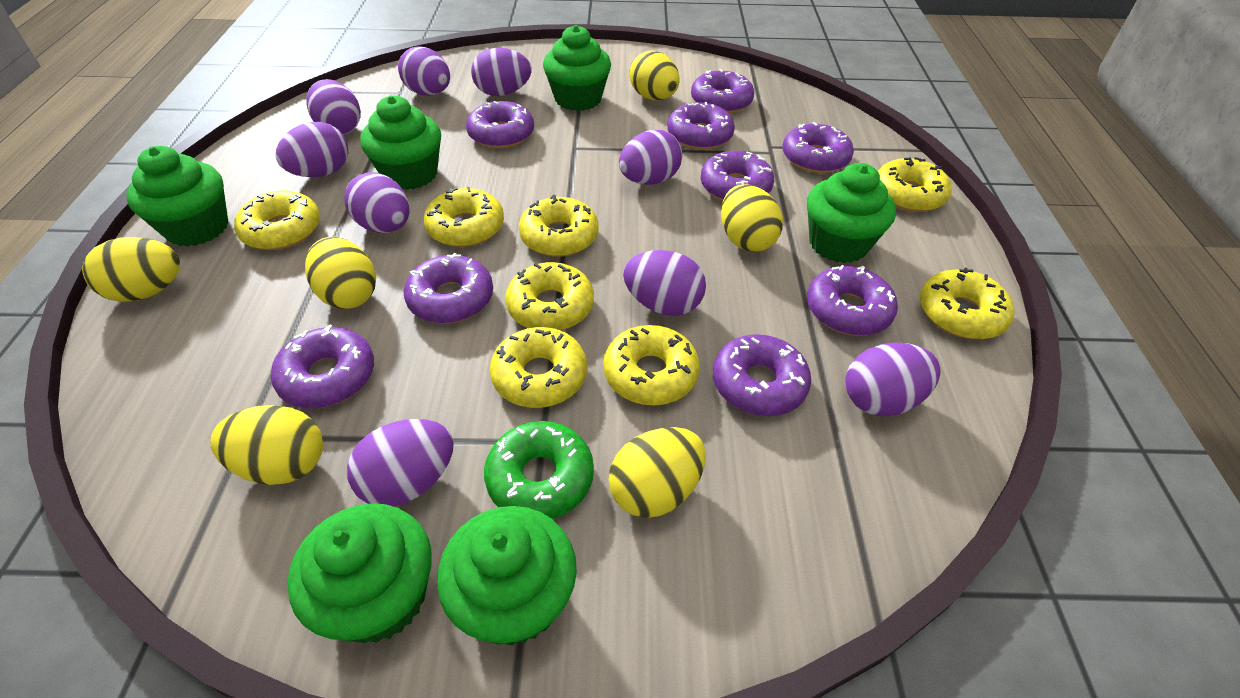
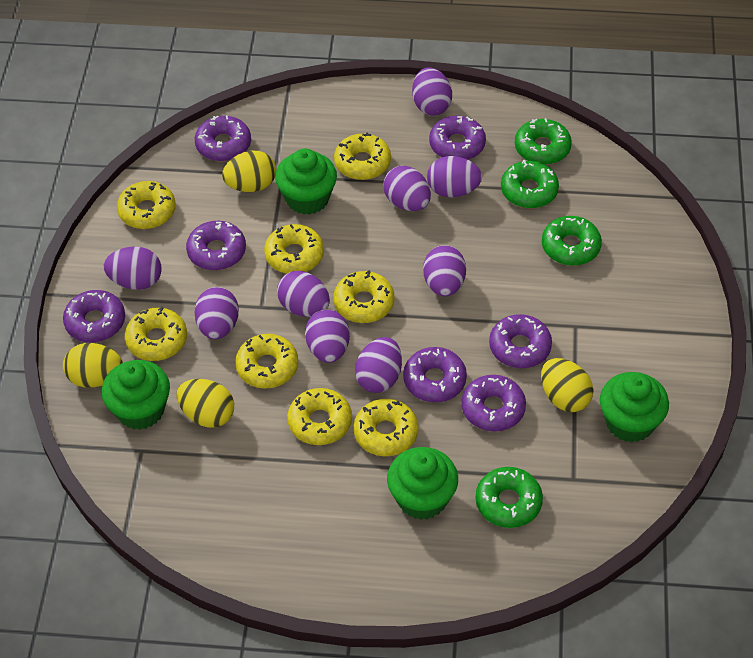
green cupcake: 6 -> 4
green donut: 1 -> 4
purple donut: 9 -> 7
yellow egg: 6 -> 4

